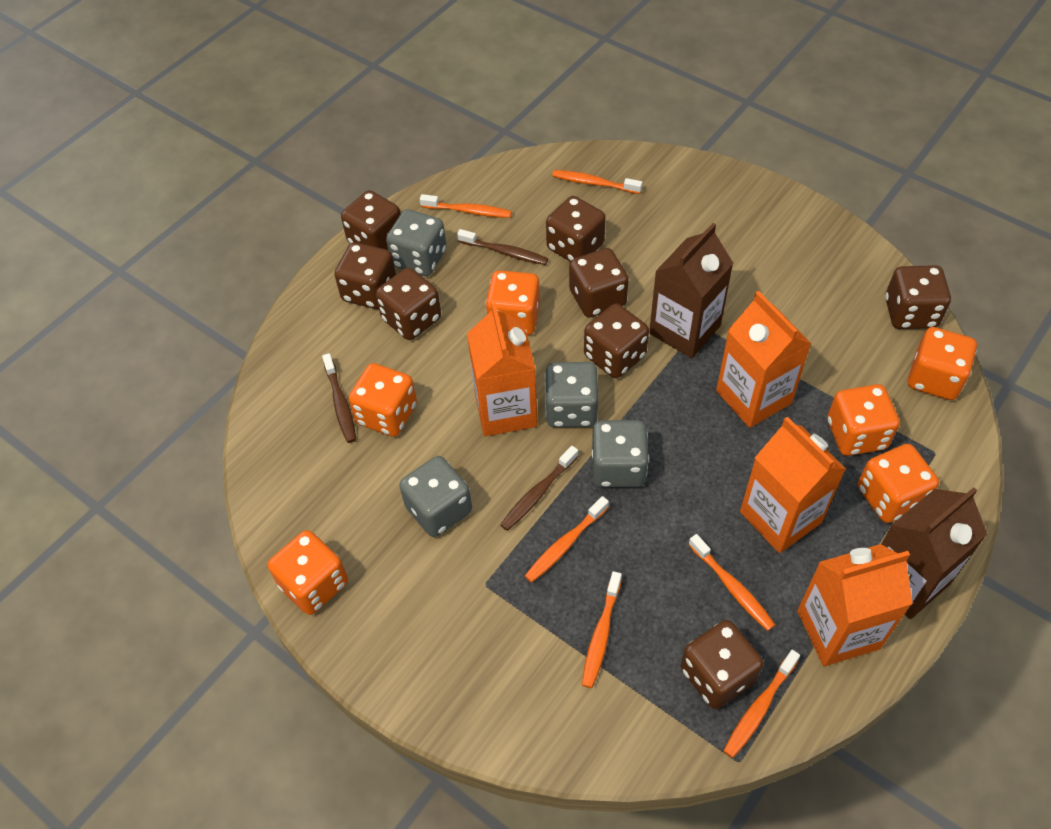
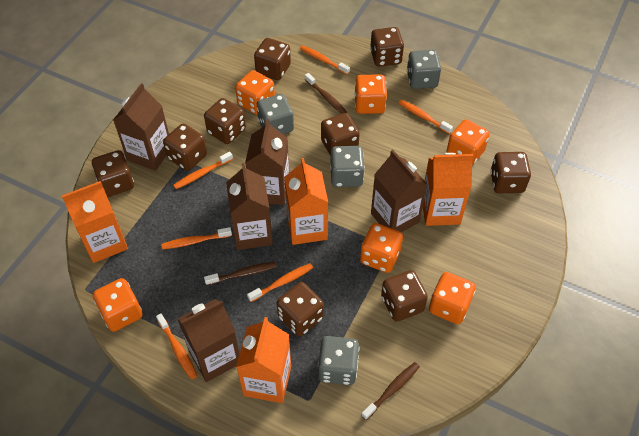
brown carton: 2 -> 5
brown dice: 8 -> 9

